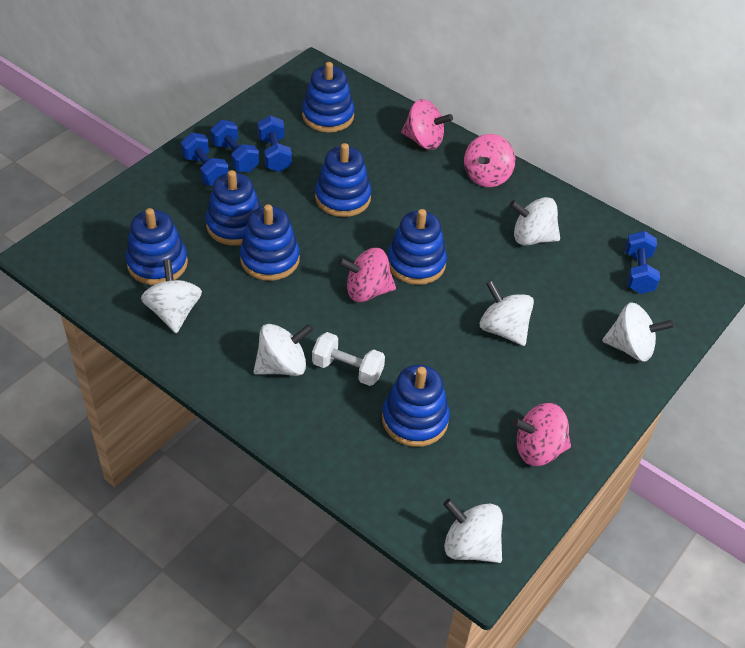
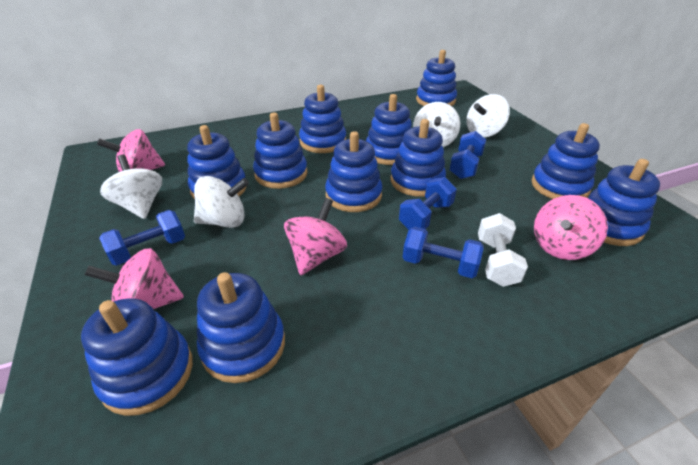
blue stacking toy: 7 -> 11
white spinning top: 6 -> 4

